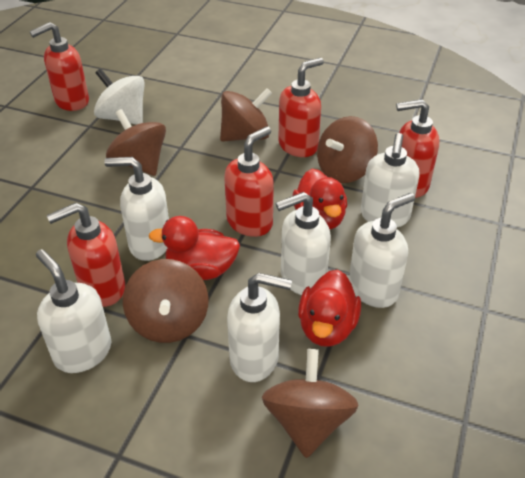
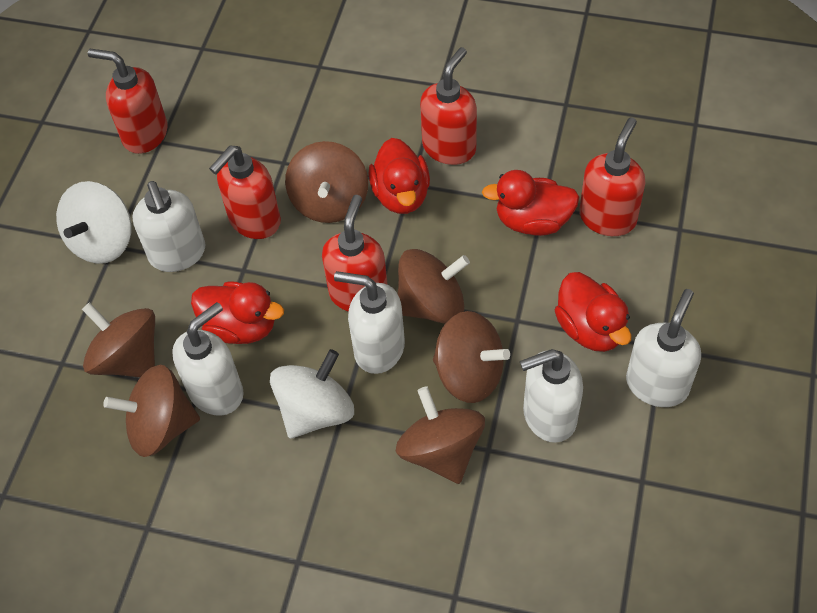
brown spinning top: 5 -> 6
red duck: 3 -> 4
white soap dispenser: 6 -> 5
white spinning top: 1 -> 2

